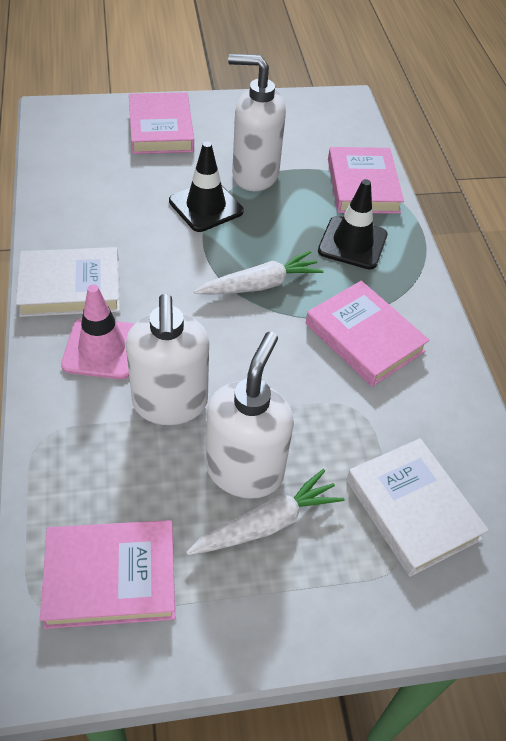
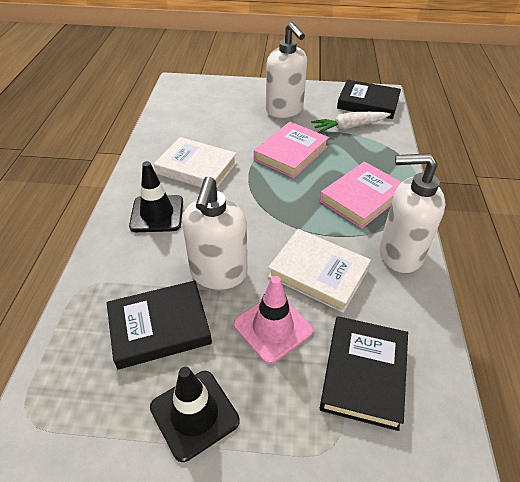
black book: 0 -> 3
pink book: 4 -> 2
white carrot: 2 -> 1

